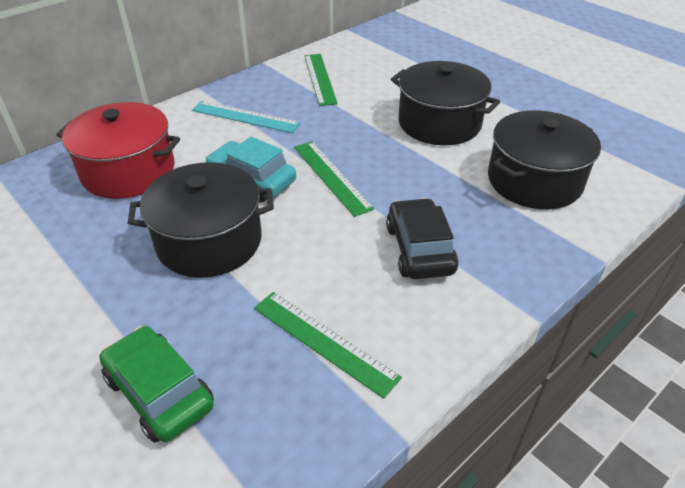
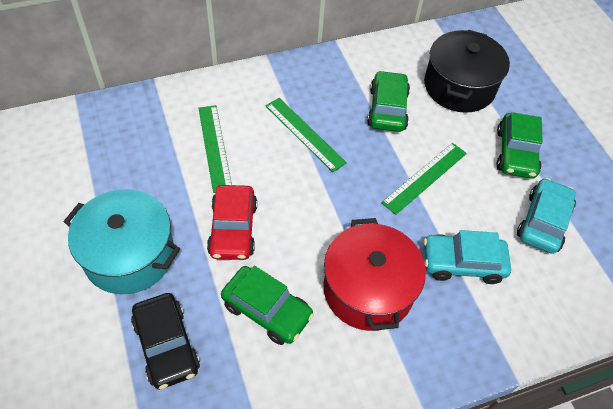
black pot: 3 -> 1
green car: 1 -> 3
red car: 0 -> 1
turquoise car: 1 -> 2
turquoise pot: 0 -> 1
turquoise ruler: 1 -> 0

